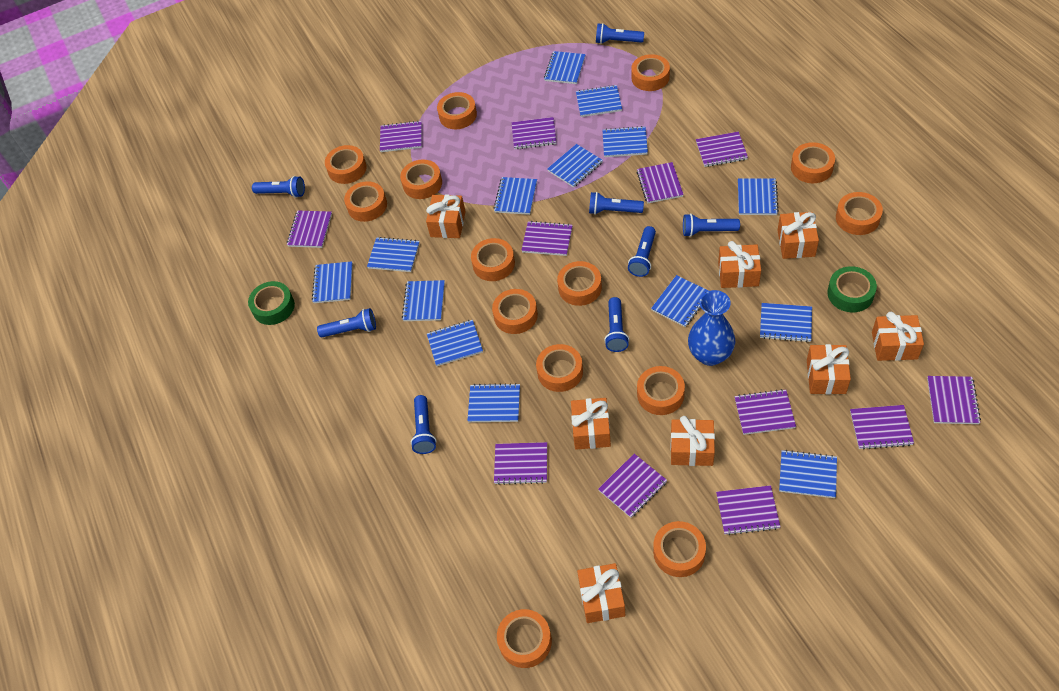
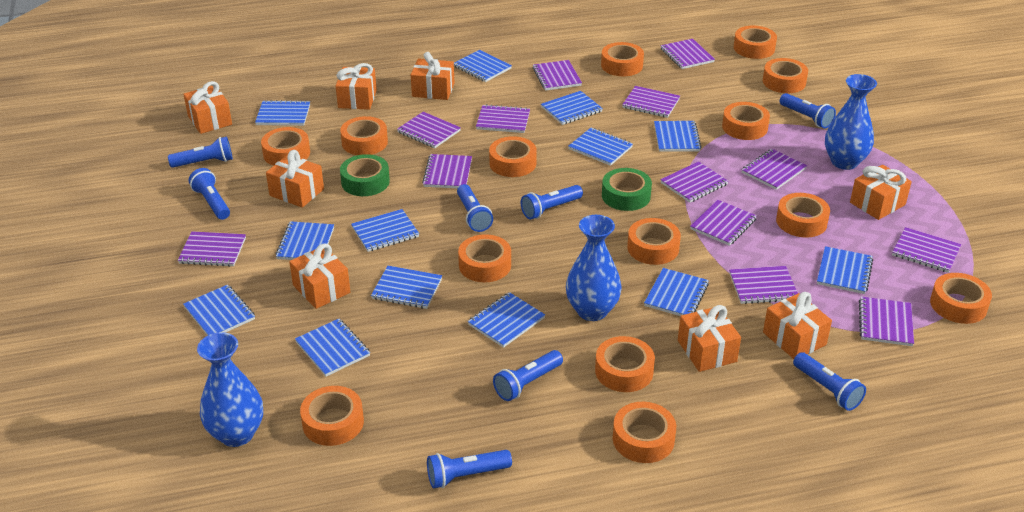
blue notebook: 14 -> 13
blue vase: 1 -> 3
purple notebook: 12 -> 13

